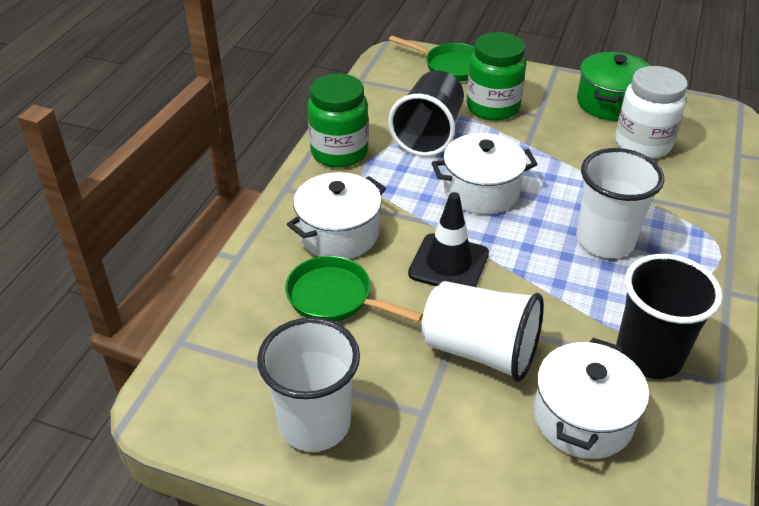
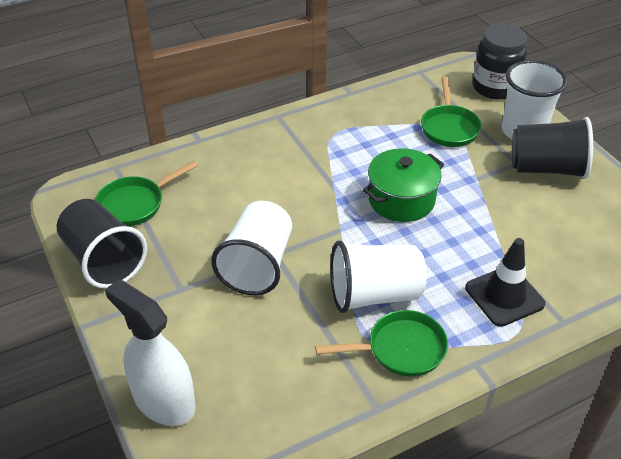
black jar: 0 -> 1
green jar: 2 -> 0
green pan: 2 -> 3
white jar: 1 -> 0
white pot: 3 -> 0
white spray bottle: 0 -> 1

